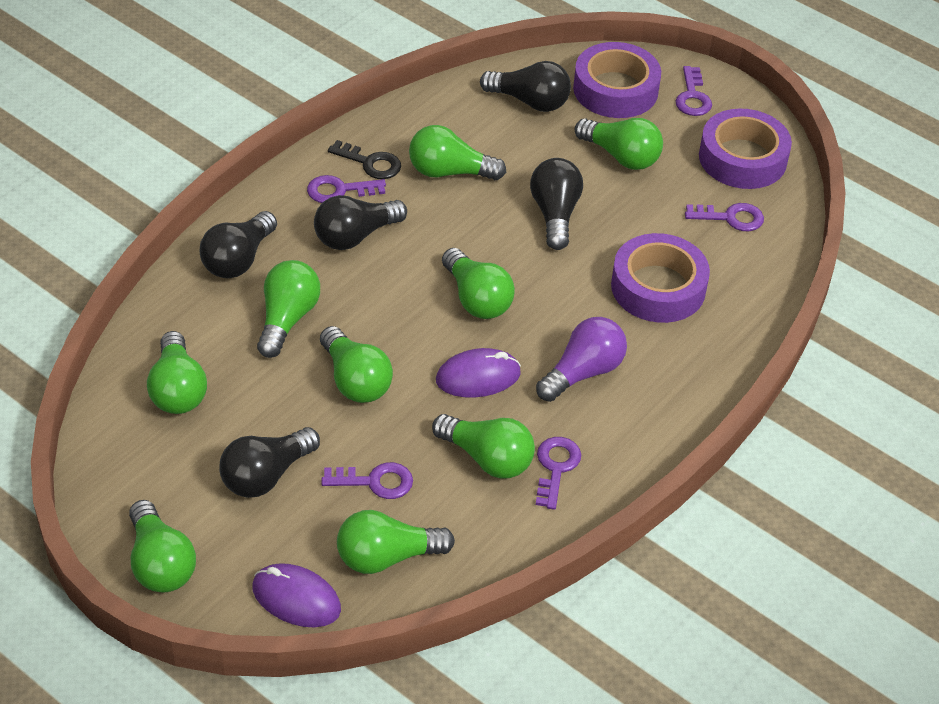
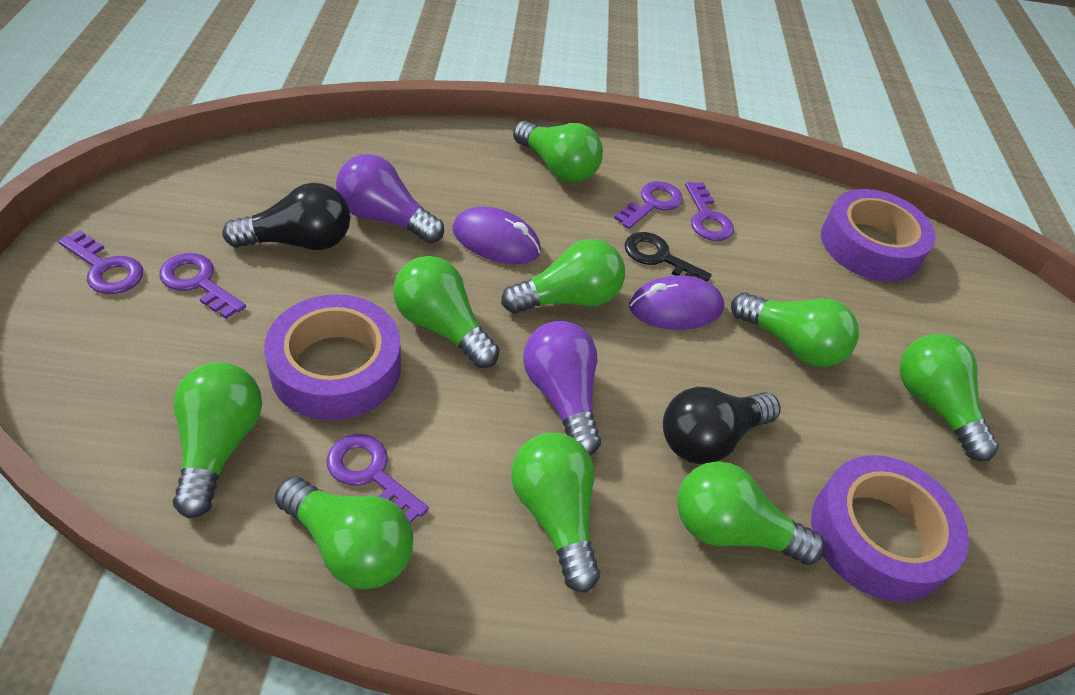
black light bulb: 5 -> 2
purple light bulb: 1 -> 2

